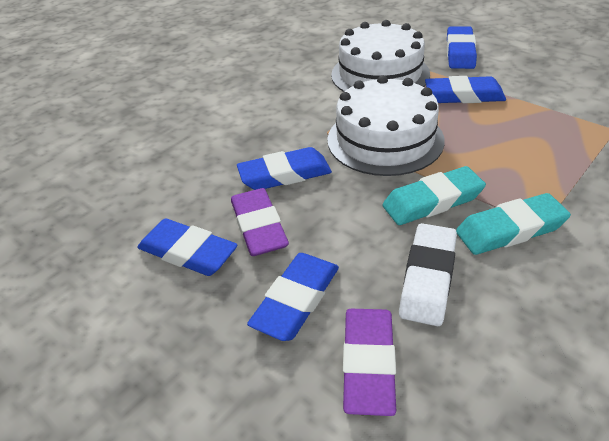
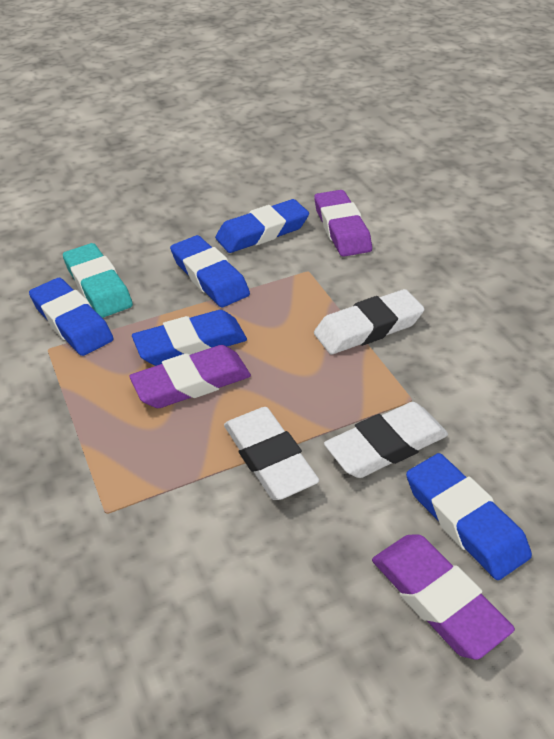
purple eraser: 2 -> 3
turquoise eraser: 2 -> 1
white cake: 2 -> 0
white eraser: 1 -> 3

